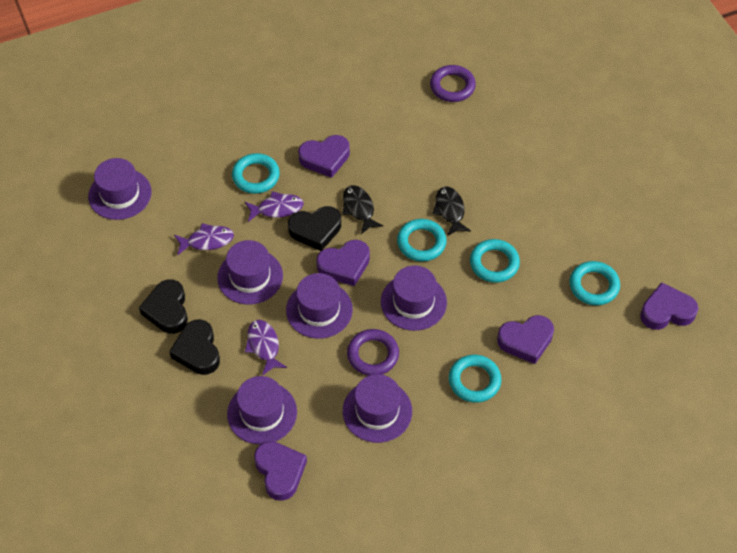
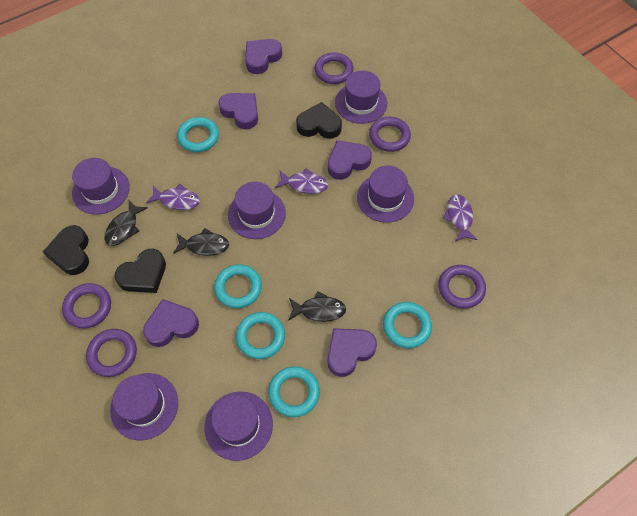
black fish: 2 -> 3
purple ring: 2 -> 5

